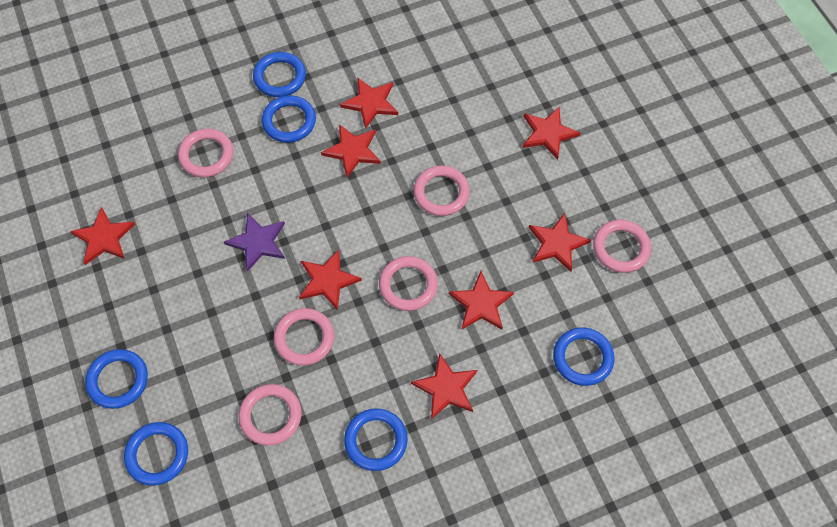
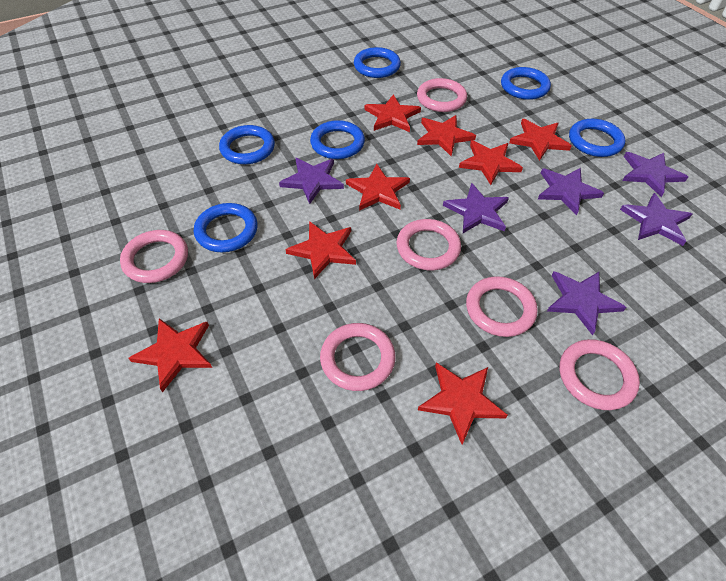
purple star: 1 -> 6

